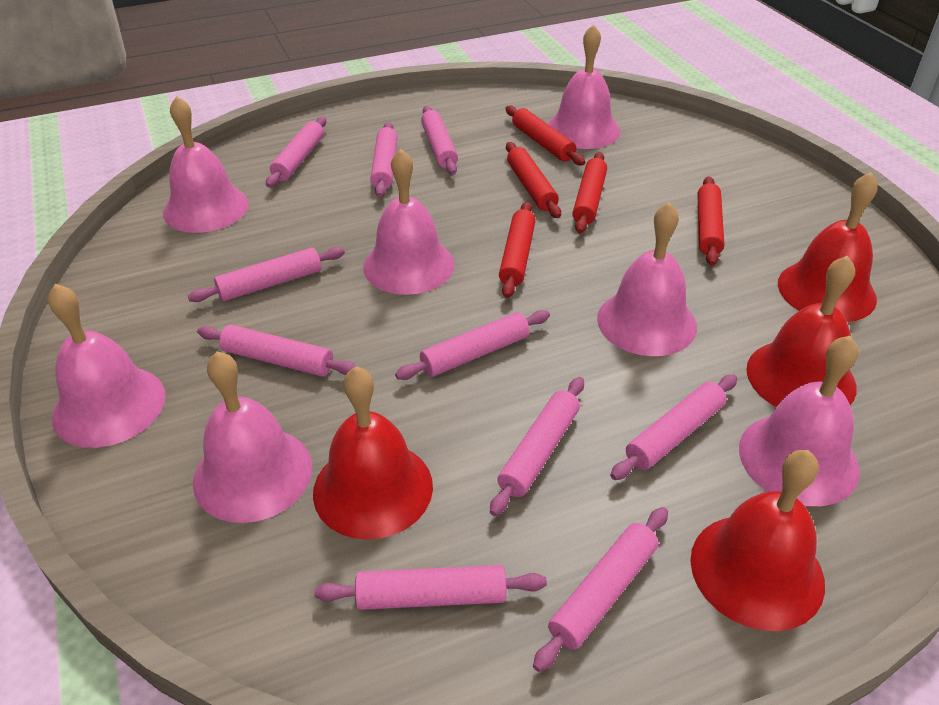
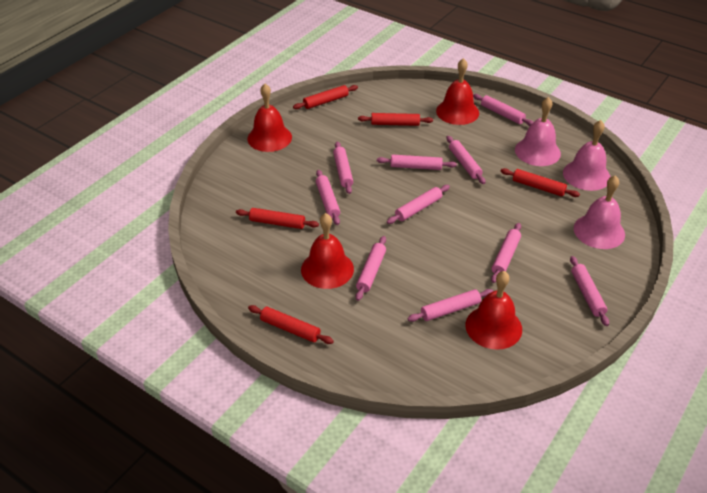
pink bell: 7 -> 3

